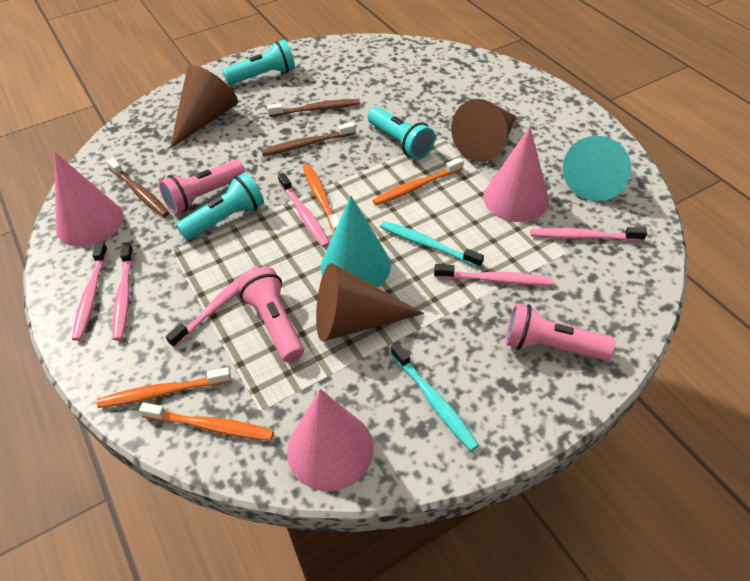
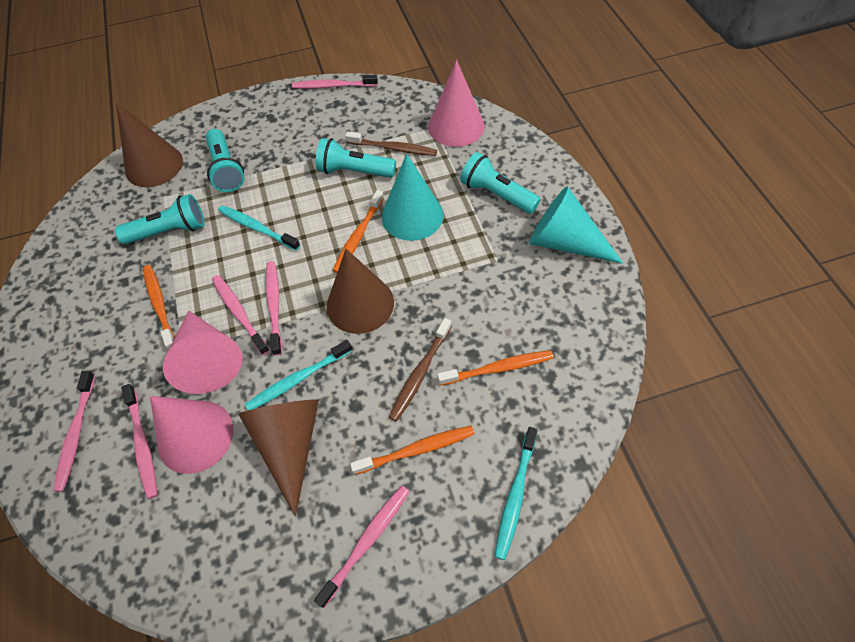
brown toothbrush: 3 -> 2
pink flashlight: 3 -> 0
turquoise flashlight: 3 -> 4
turquoise toothbrush: 2 -> 3

